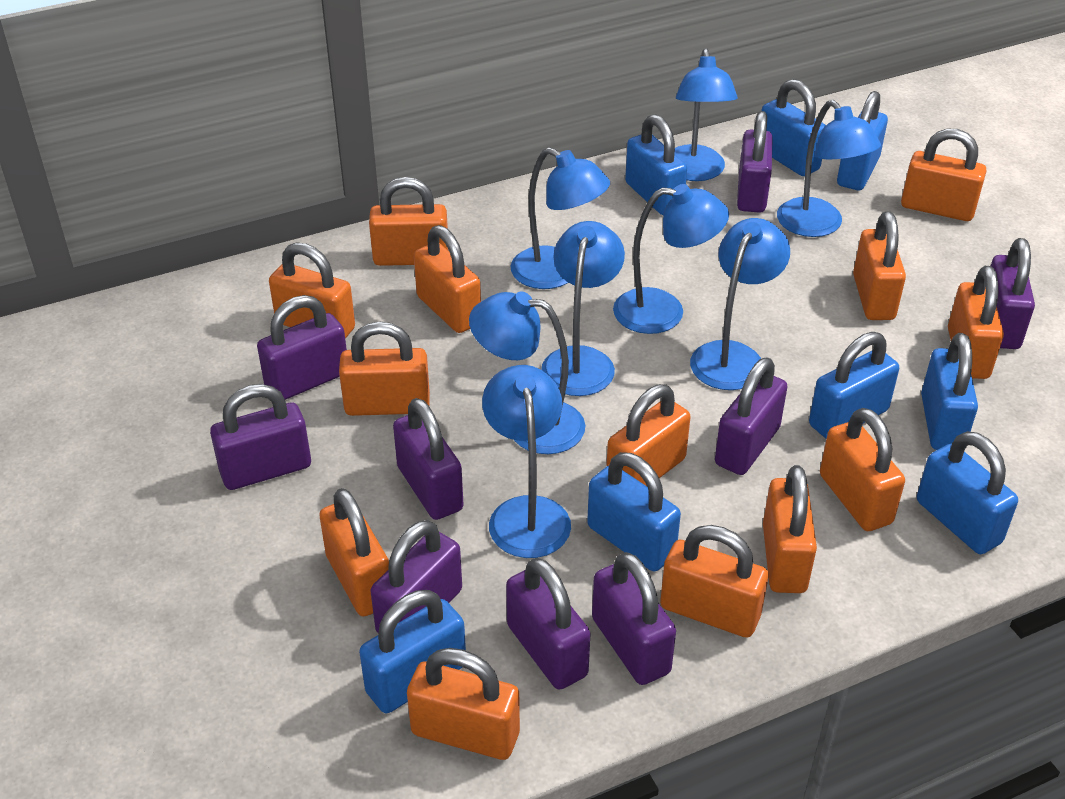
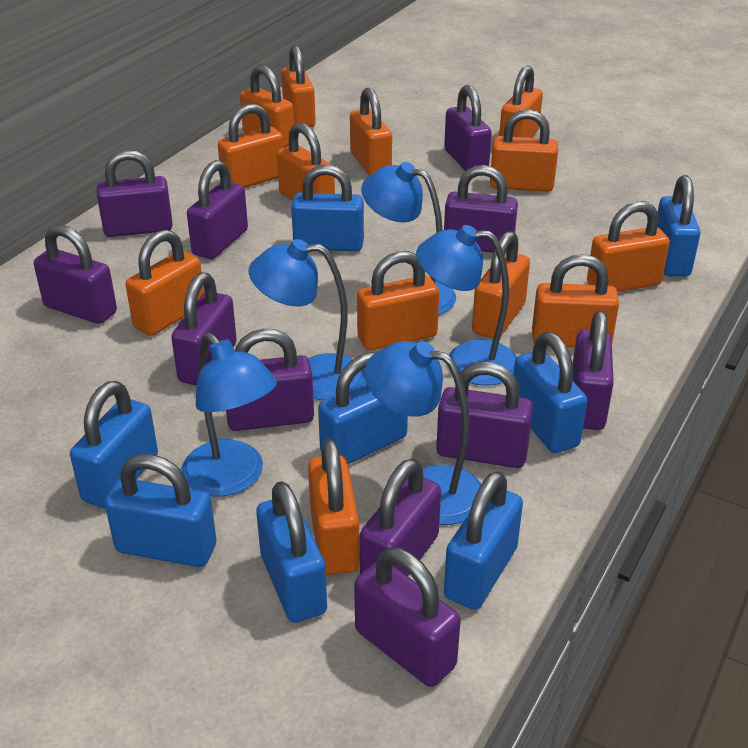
blue lamp: 8 -> 5
purple padlock: 9 -> 11

